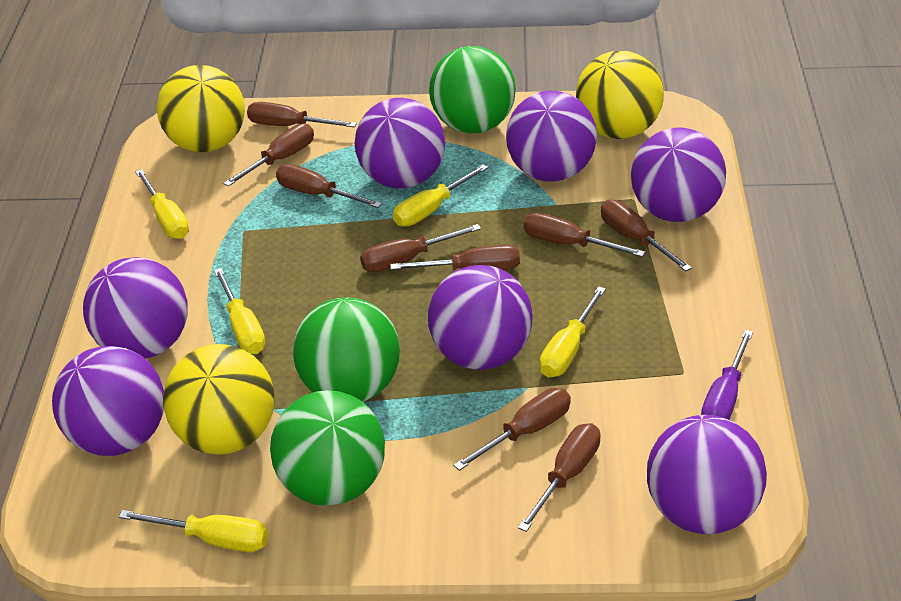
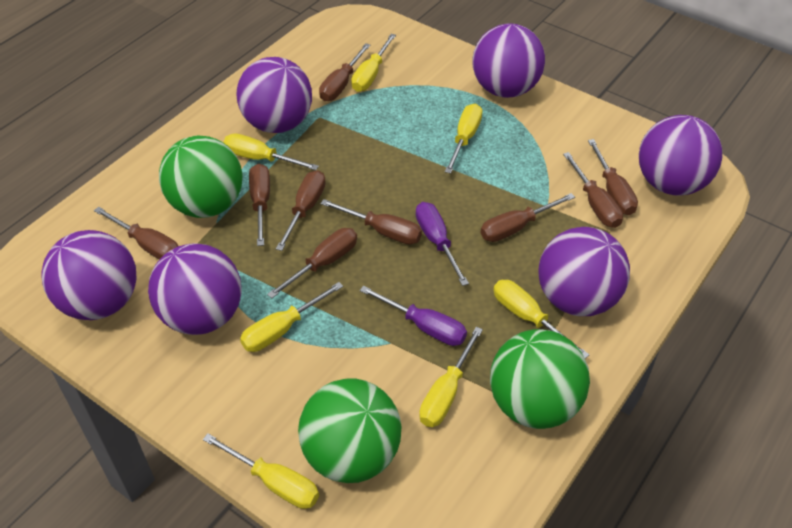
purple ball: 7 -> 6
purple screwdriver: 1 -> 2
yellow ball: 3 -> 0
yellow screwdriver: 5 -> 7

